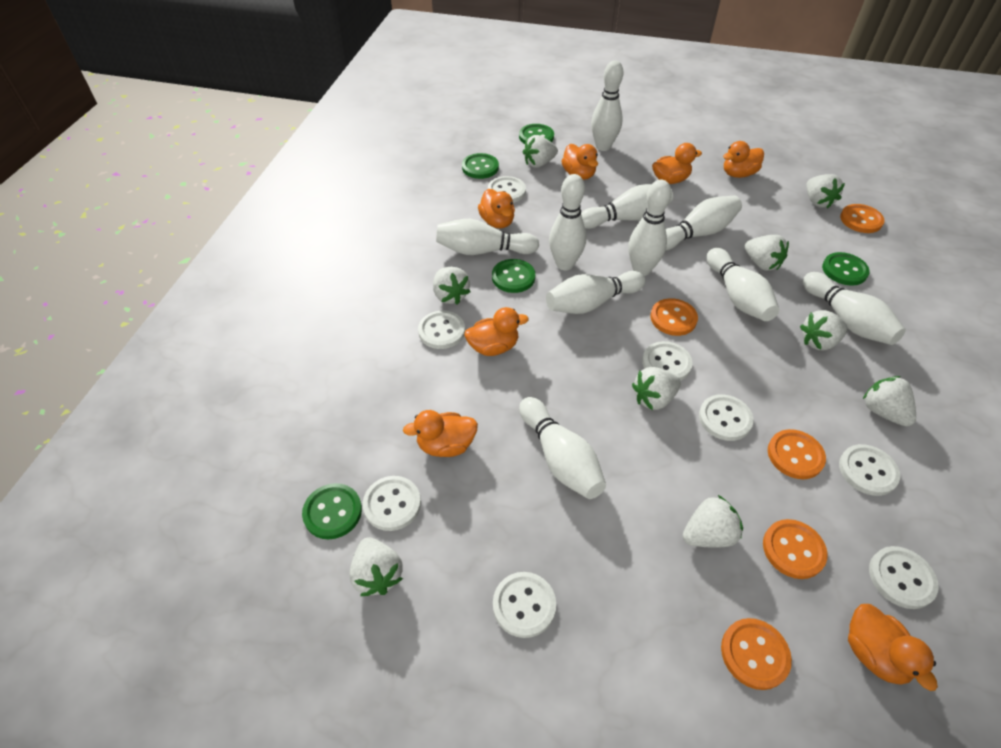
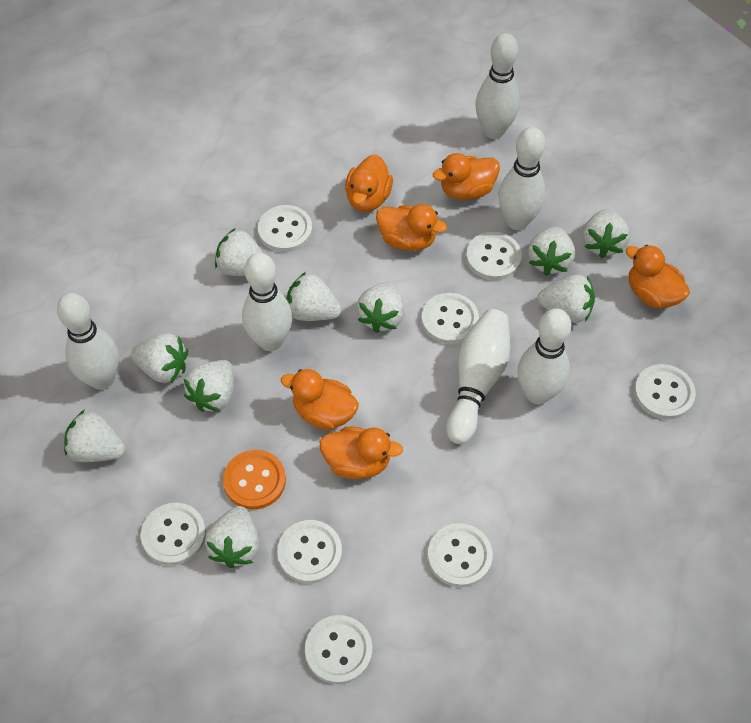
green button: 5 -> 0
orange button: 5 -> 1
orange duck: 7 -> 6
white bowling pin: 10 -> 6
white strawberry: 9 -> 10

